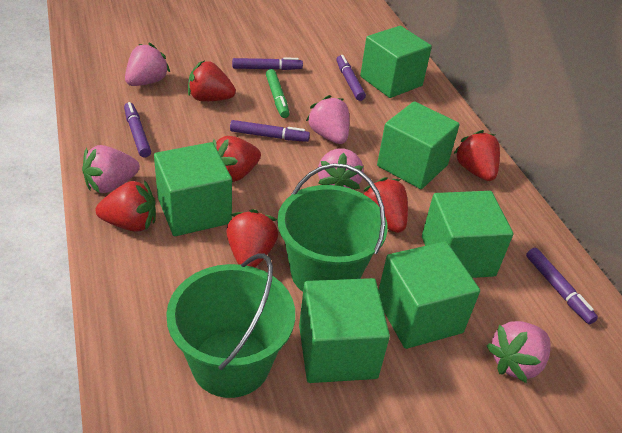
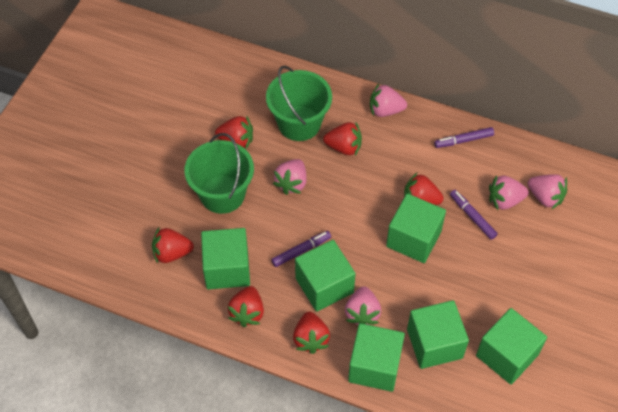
green marker: 1 -> 0
purple marker: 5 -> 3

